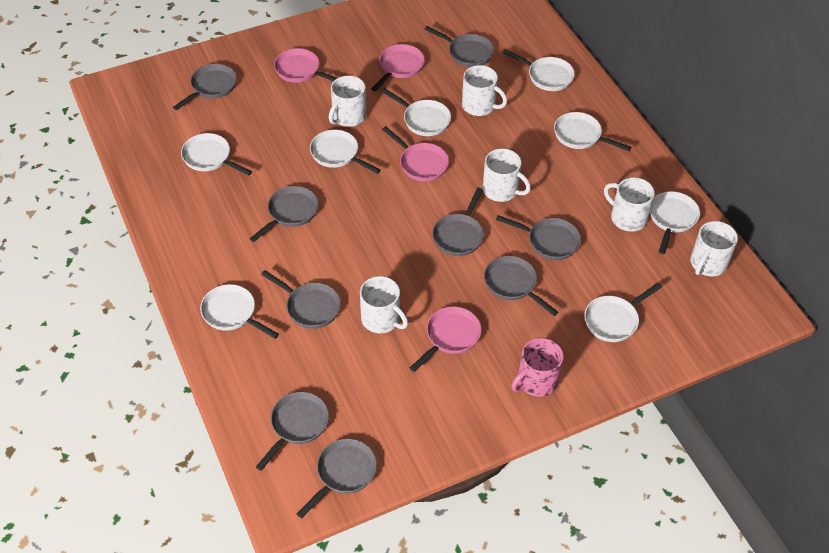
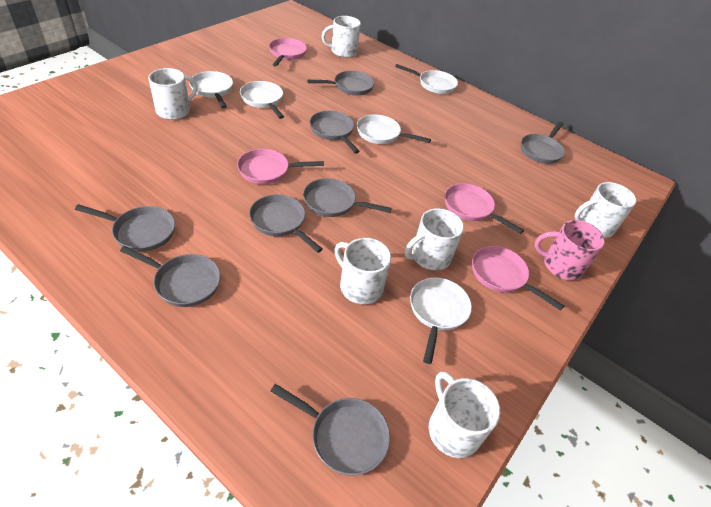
grey pan: 9 -> 8
white pan: 8 -> 5

